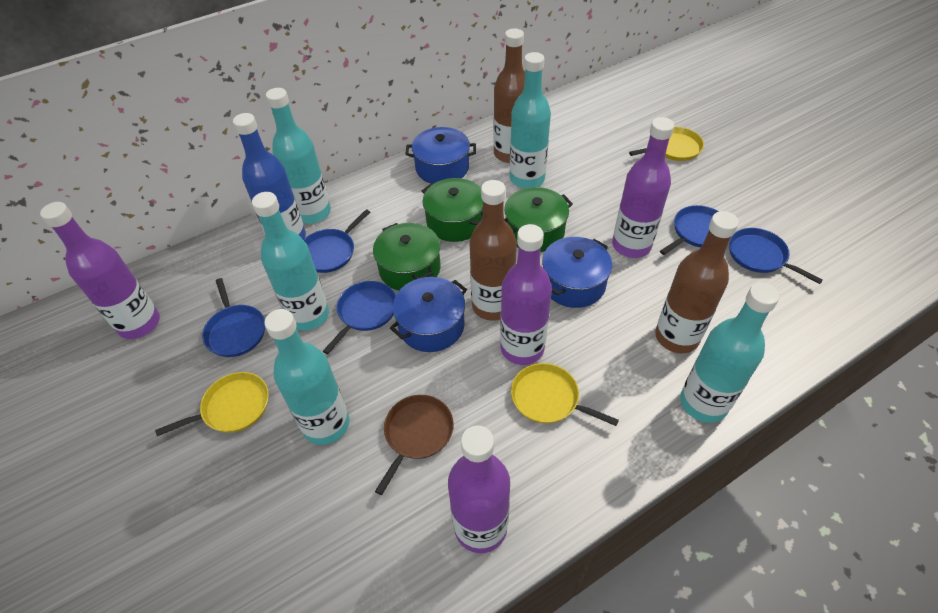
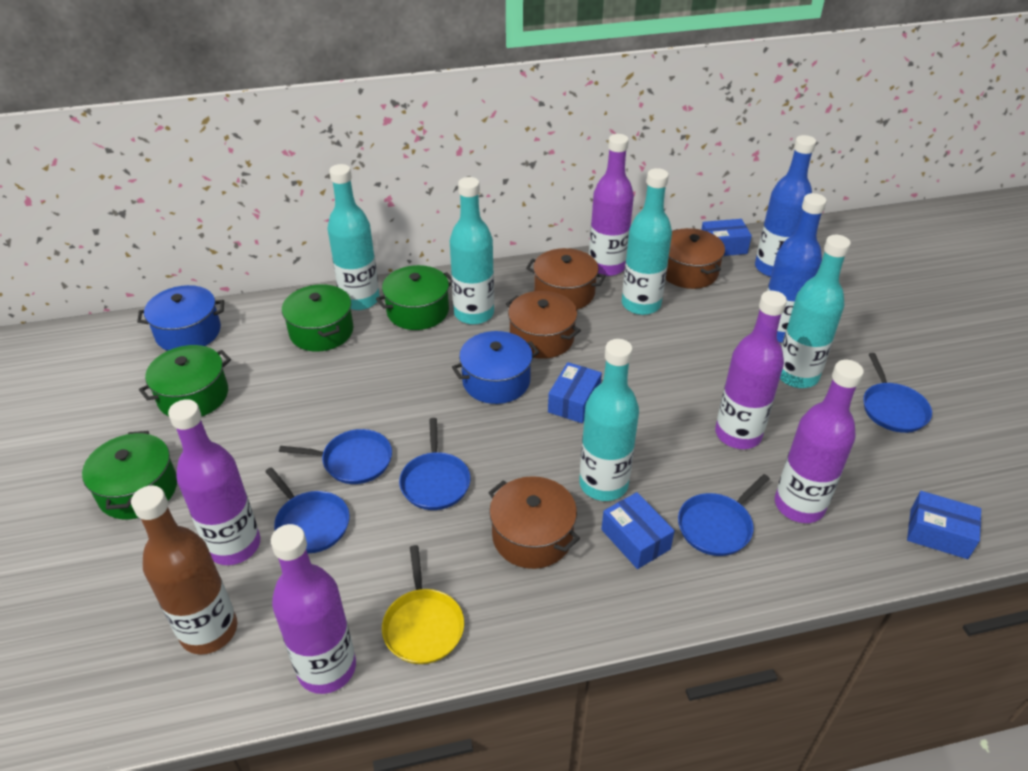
blue bottle: 1 -> 2
blue box: 0 -> 4
blue pot: 3 -> 2
brown bottle: 3 -> 1
brown pan: 1 -> 0
brown pot: 0 -> 4
green pot: 3 -> 4
purple bottle: 4 -> 5
yellow pan: 3 -> 1

